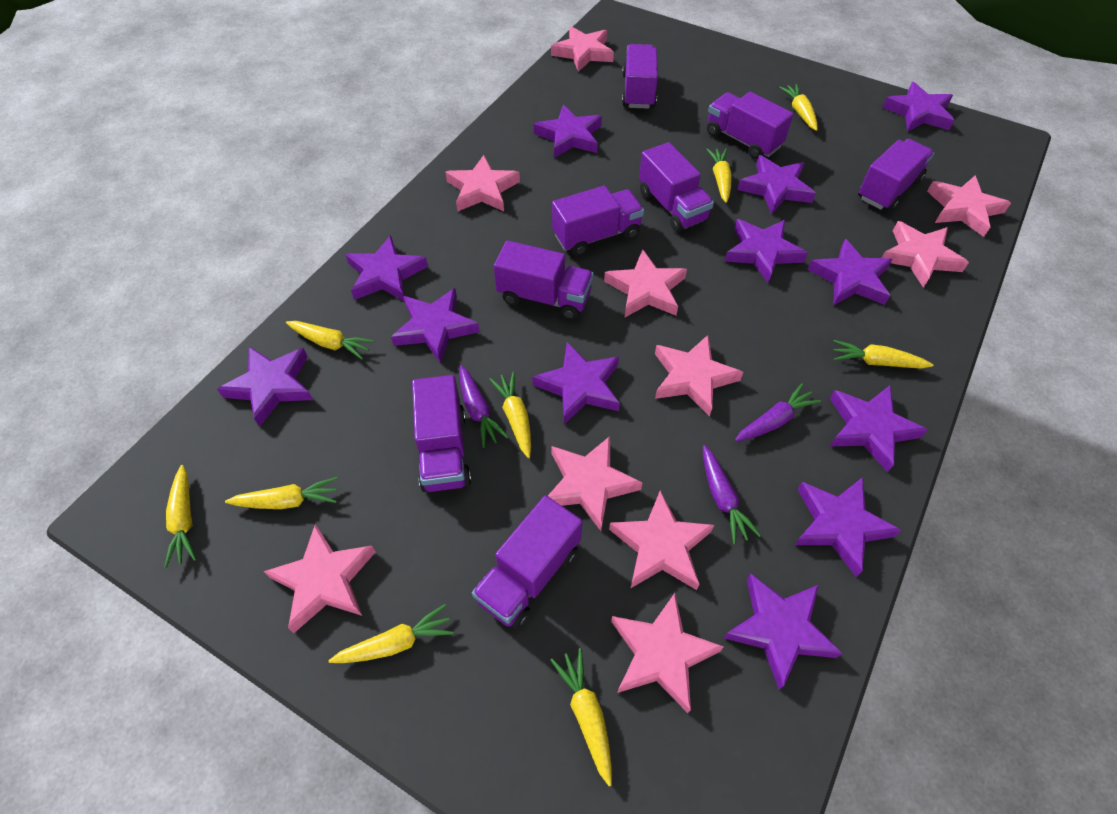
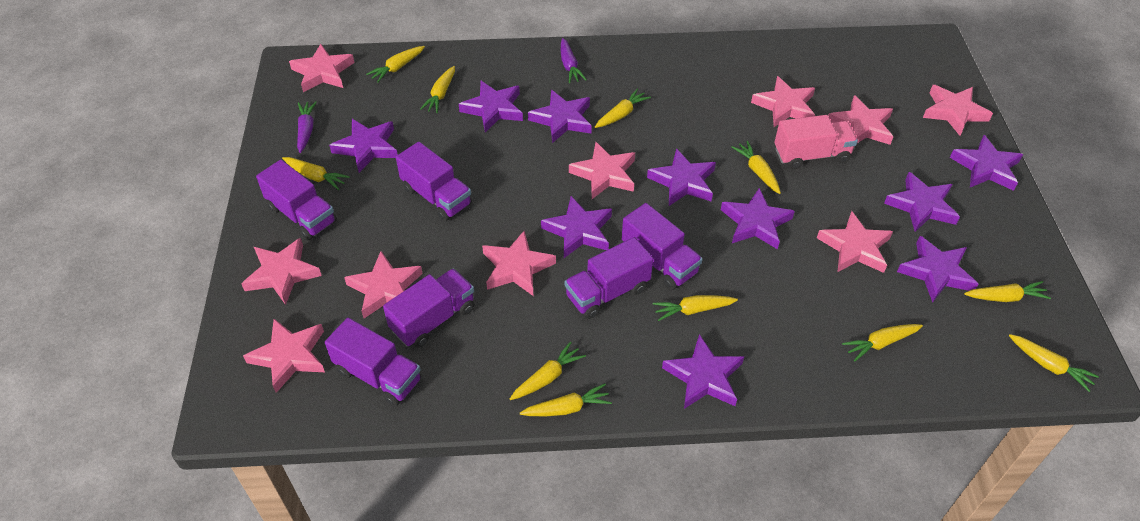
pink truck: 0 -> 1
purple carrot: 3 -> 2
purple star: 12 -> 10
purple truck: 8 -> 6
yellow carrot: 9 -> 11

